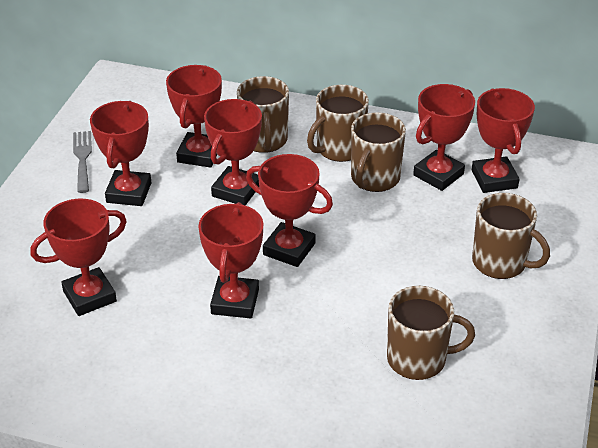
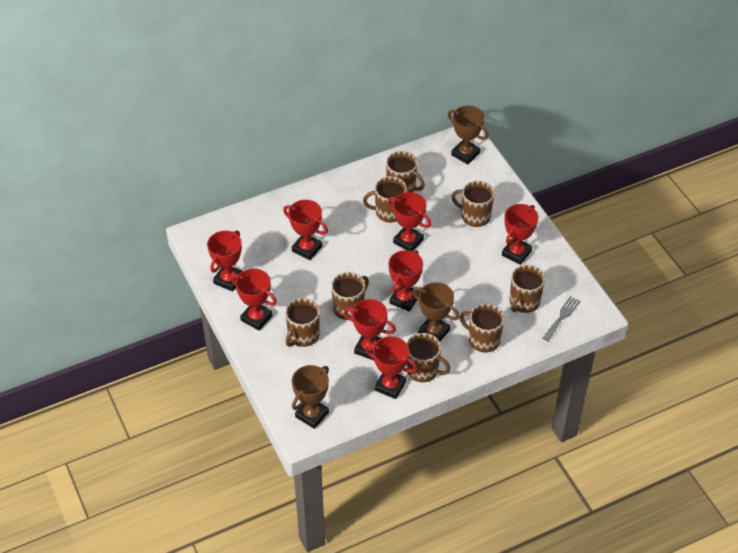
brown mug: 5 -> 8
brown trophy: 0 -> 3

